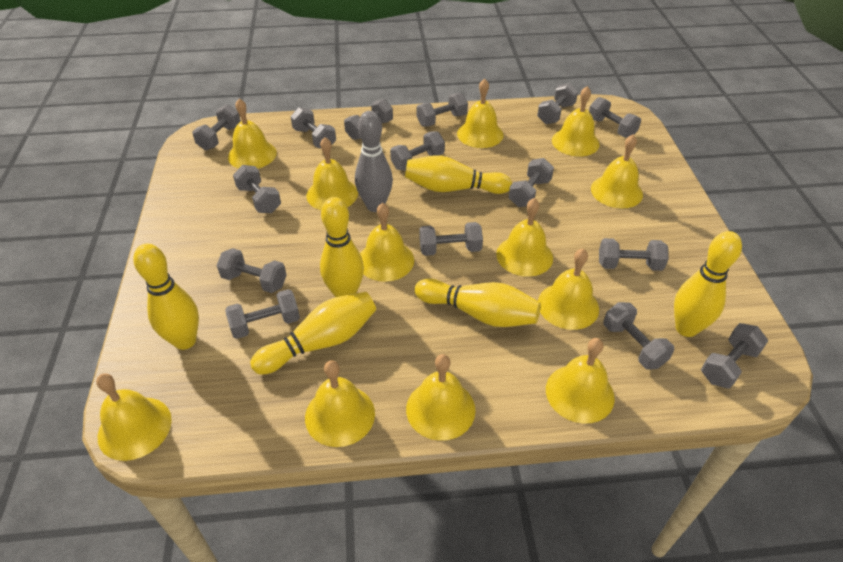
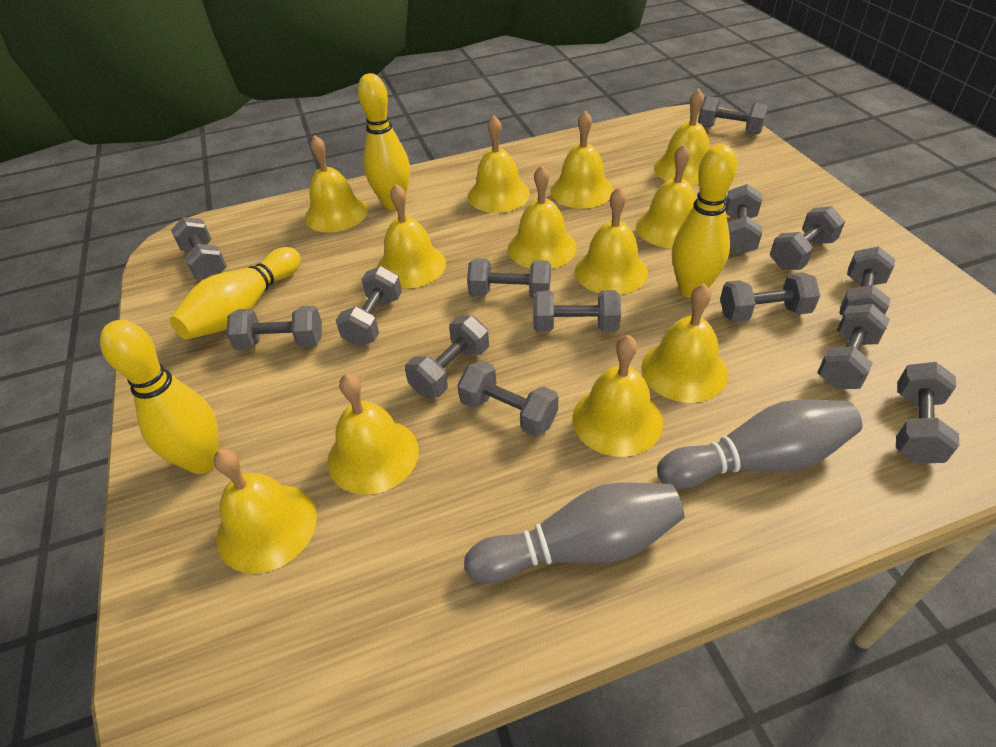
grey bowling pin: 1 -> 2
grey dumbbell: 15 -> 14
yellow bowling pin: 6 -> 4

